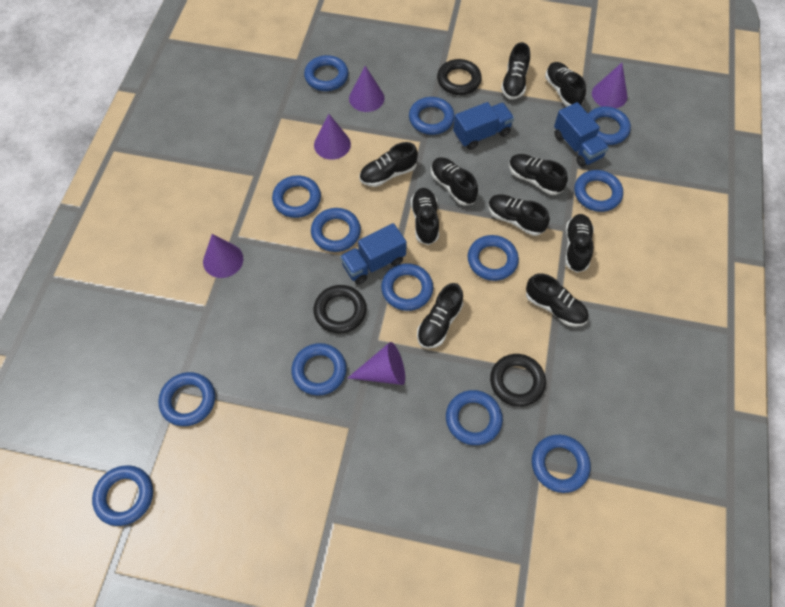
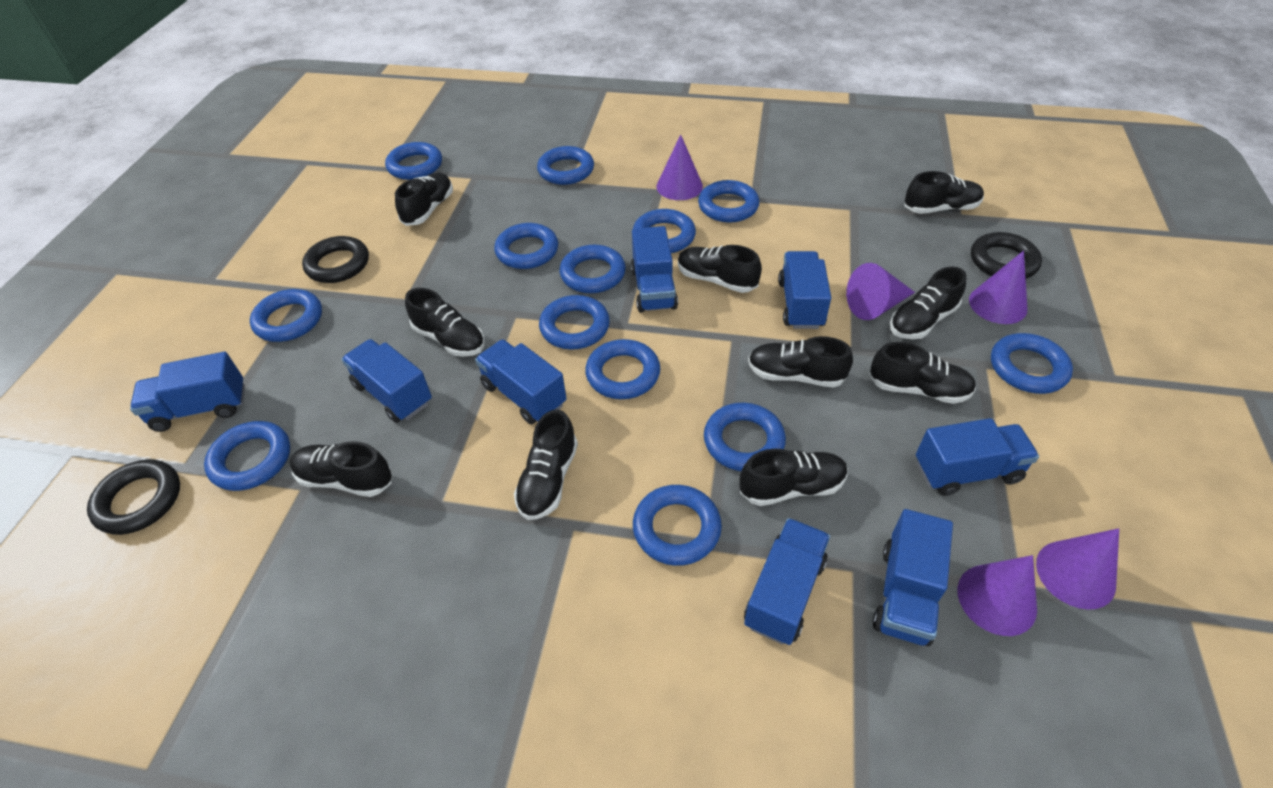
blue truck: 3 -> 8

